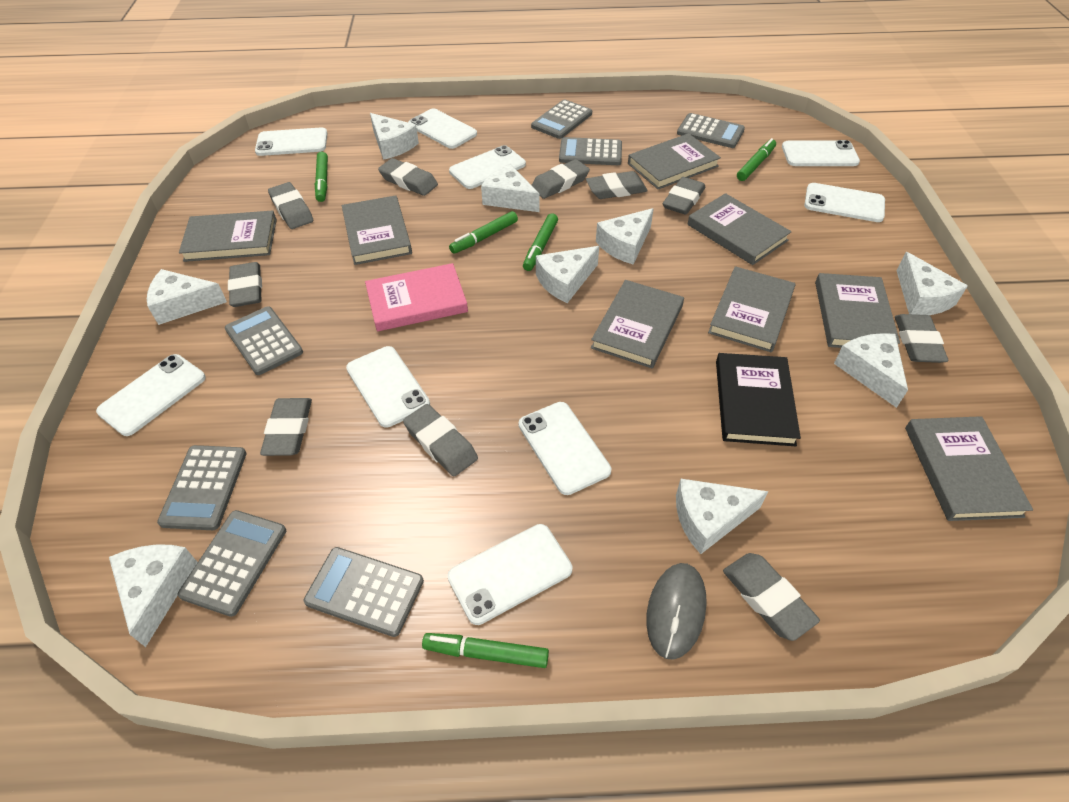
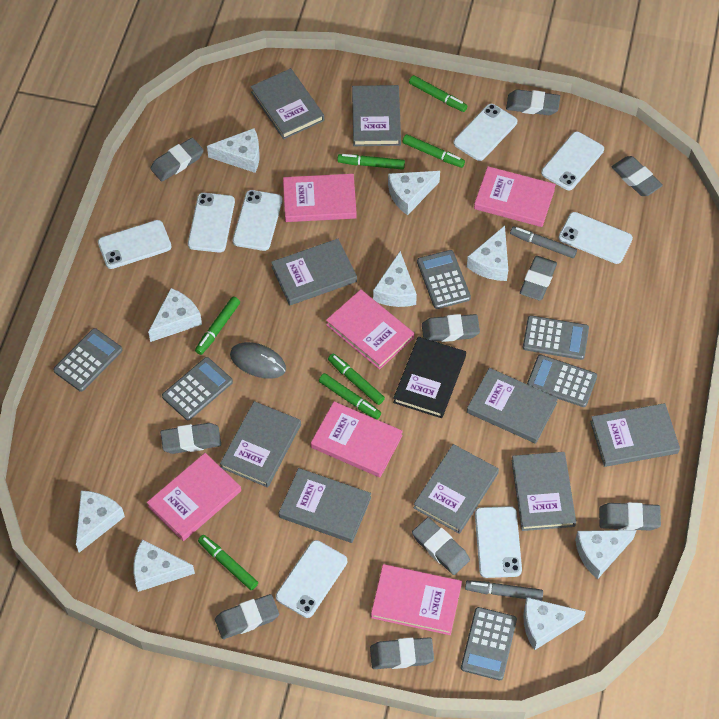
green marker: 5 -> 7
grey book: 8 -> 9
grey calculator: 7 -> 6
grey marker: 0 -> 2
pink book: 1 -> 6
white phone: 9 -> 8

